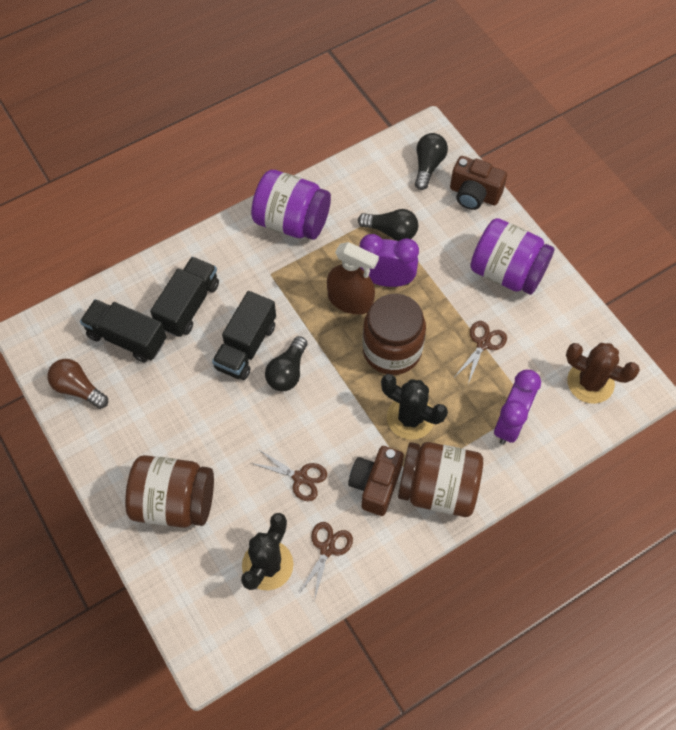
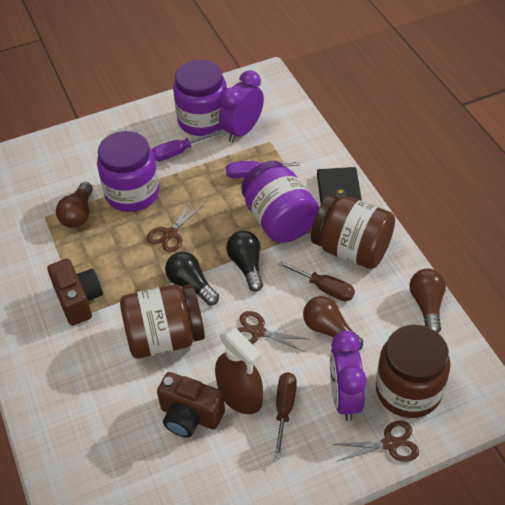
black cactus: 2 -> 0
black light bulb: 3 -> 2
black truck: 3 -> 0
black wallet: 0 -> 1
brown cactus: 1 -> 0
brown light bulb: 1 -> 3
brown screwdriver: 0 -> 2
purple jar: 2 -> 3
purple screwdriver: 0 -> 2

